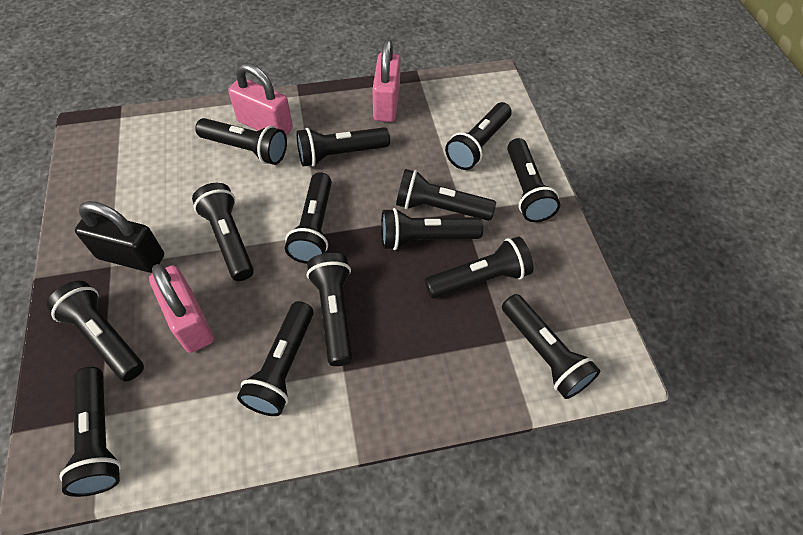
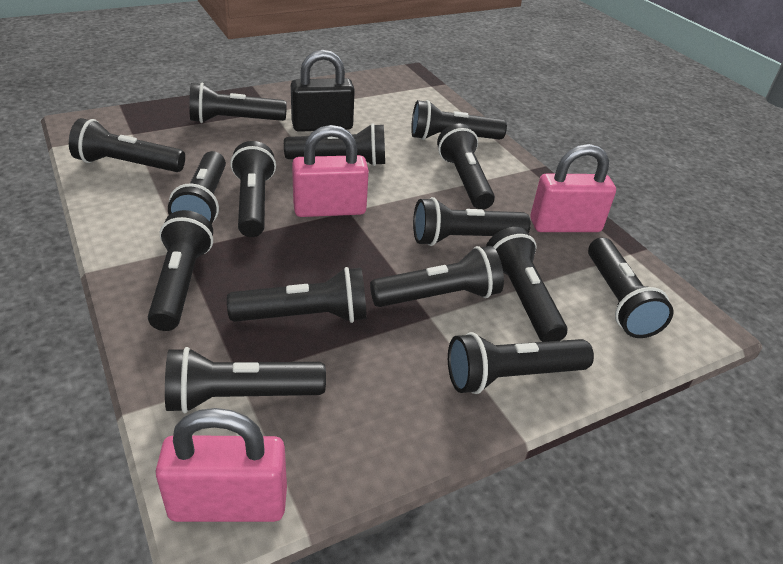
black flashlight: 14 -> 15

